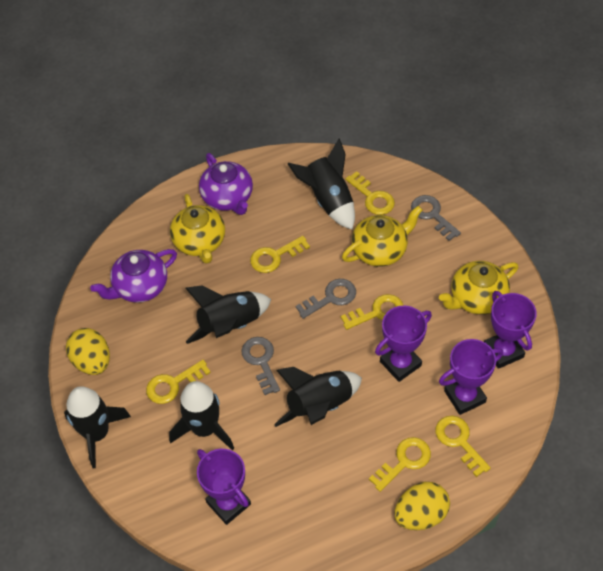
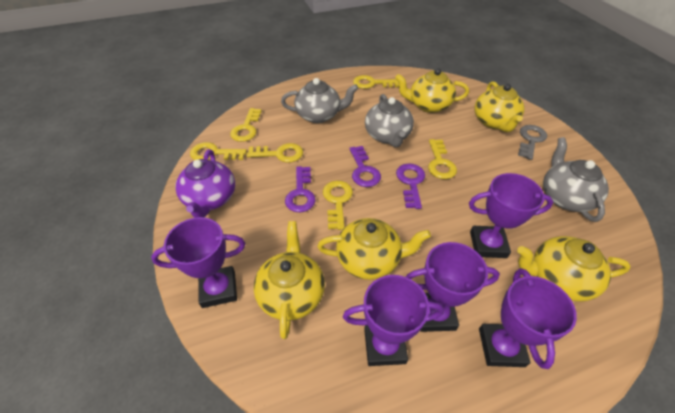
black rocket: 5 -> 0
grey key: 3 -> 1
grey teapot: 0 -> 3
purple key: 0 -> 3
purple teapot: 2 -> 1
purple trophy: 4 -> 5
yellow egg: 2 -> 0
yellow teapot: 3 -> 5

